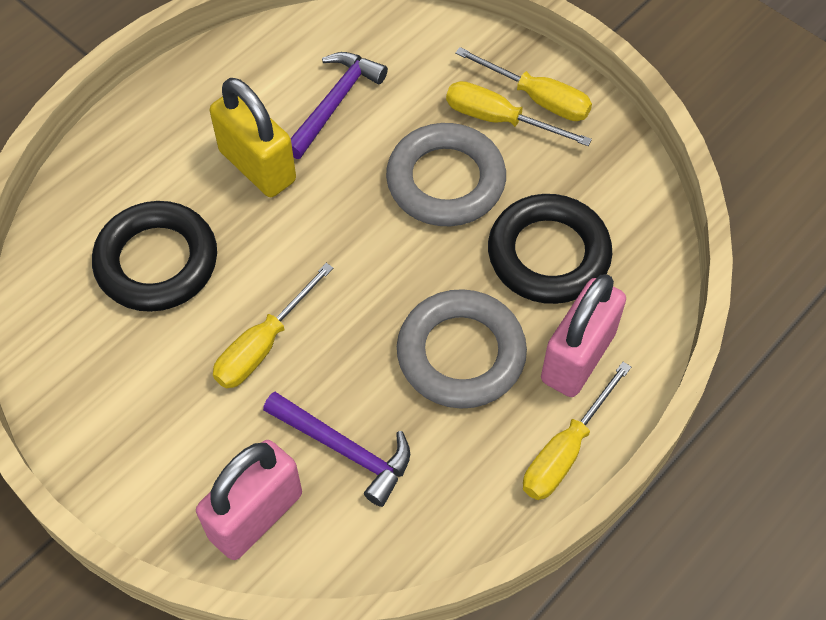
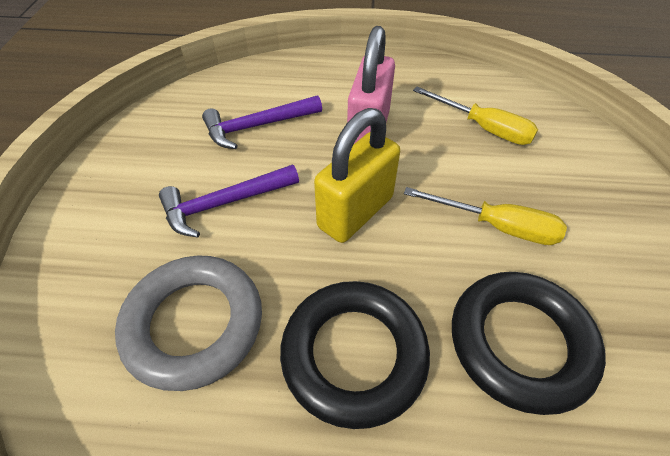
grey ring: 2 -> 1
pink padlock: 2 -> 1
yellow screwdriver: 4 -> 2

